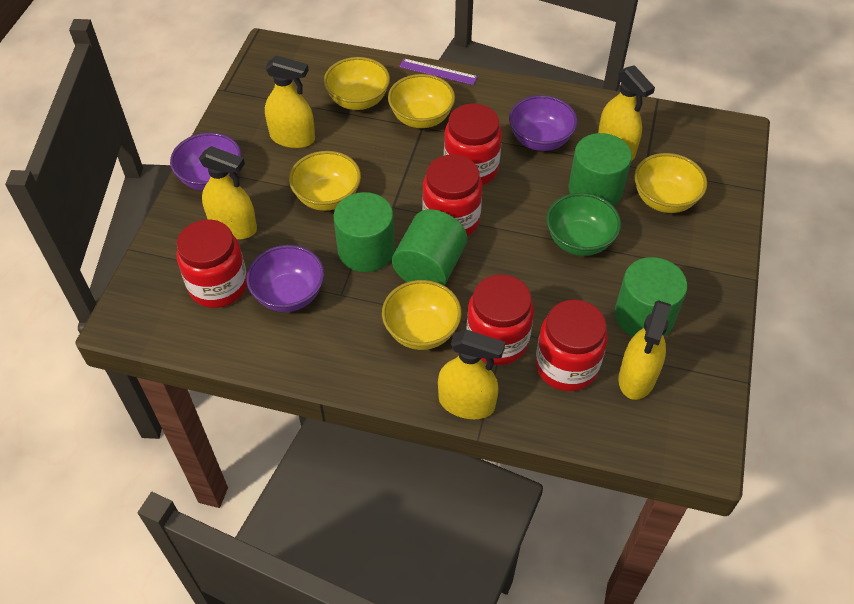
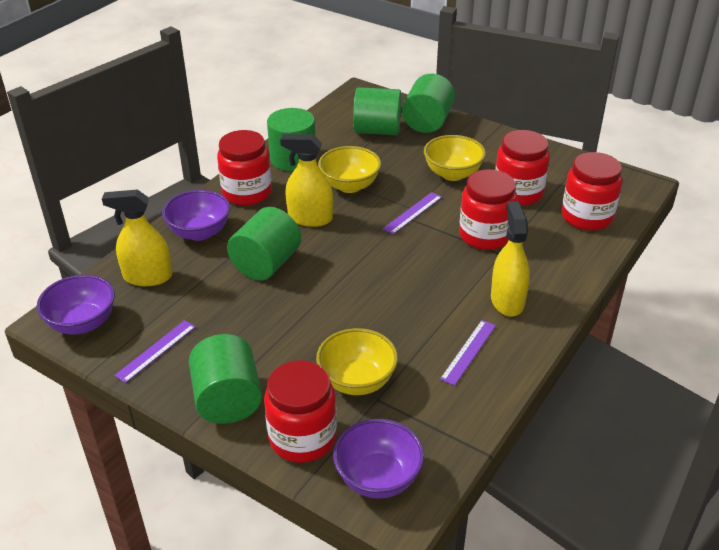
green bowl: 1 -> 0
green cylinder: 4 -> 5
purple ruler: 1 -> 3
yellow bowl: 5 -> 3
yellow spray bottle: 5 -> 3

